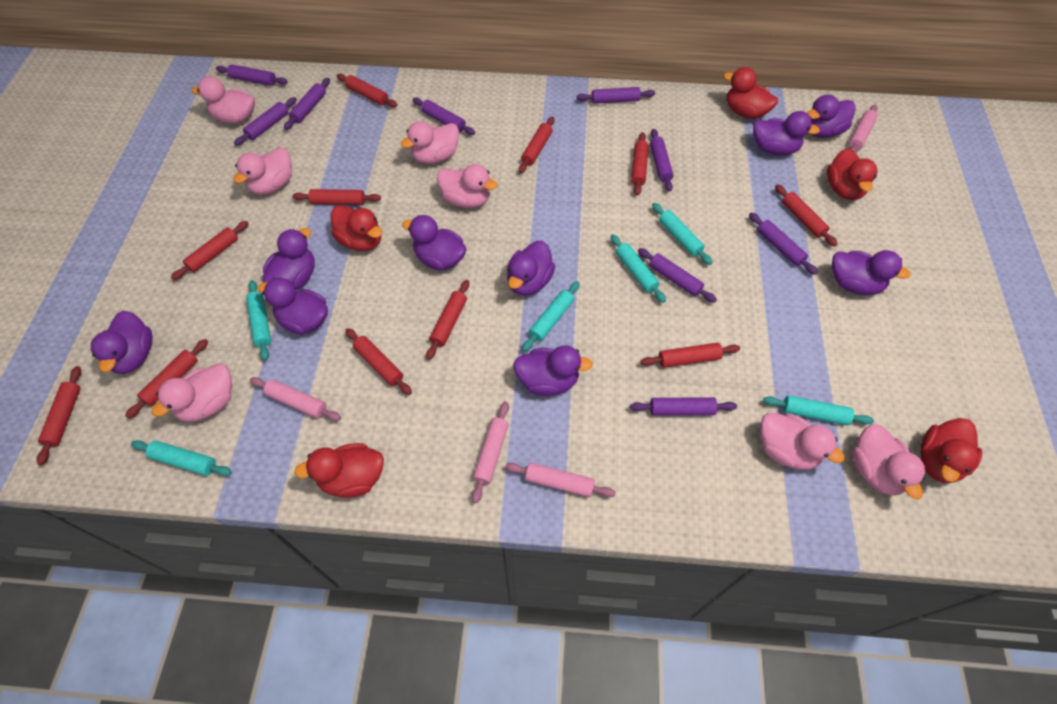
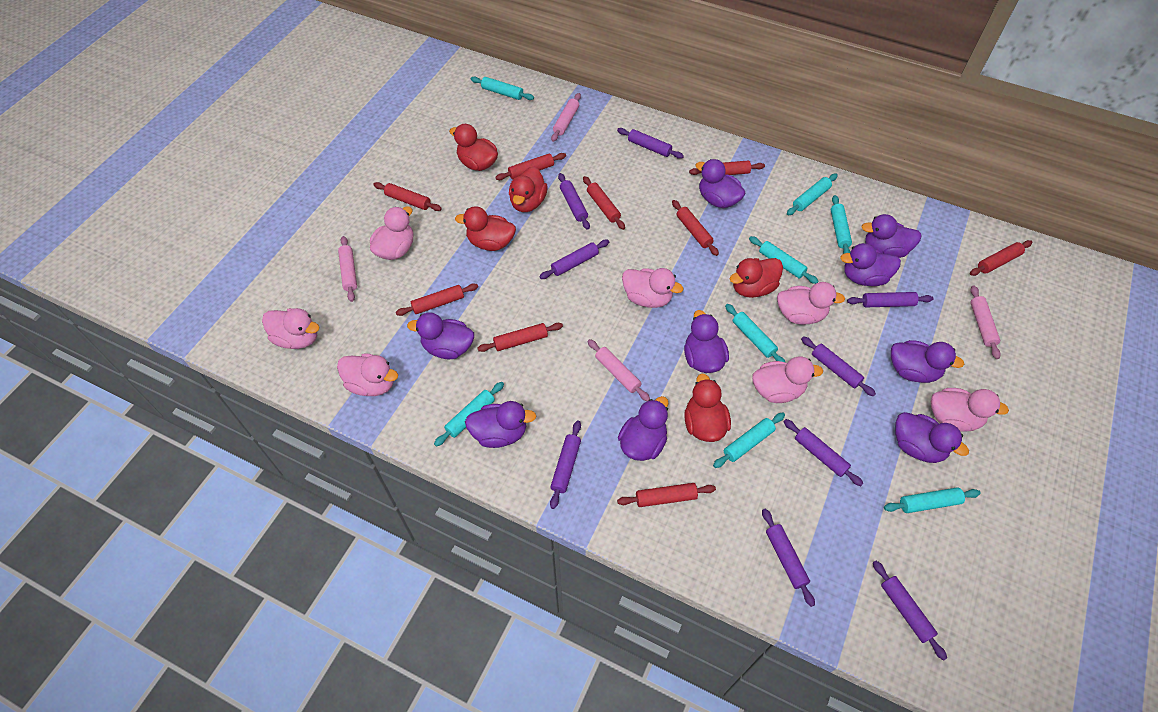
red rolling pin: 11 -> 9
turquoise rolling pin: 6 -> 8

